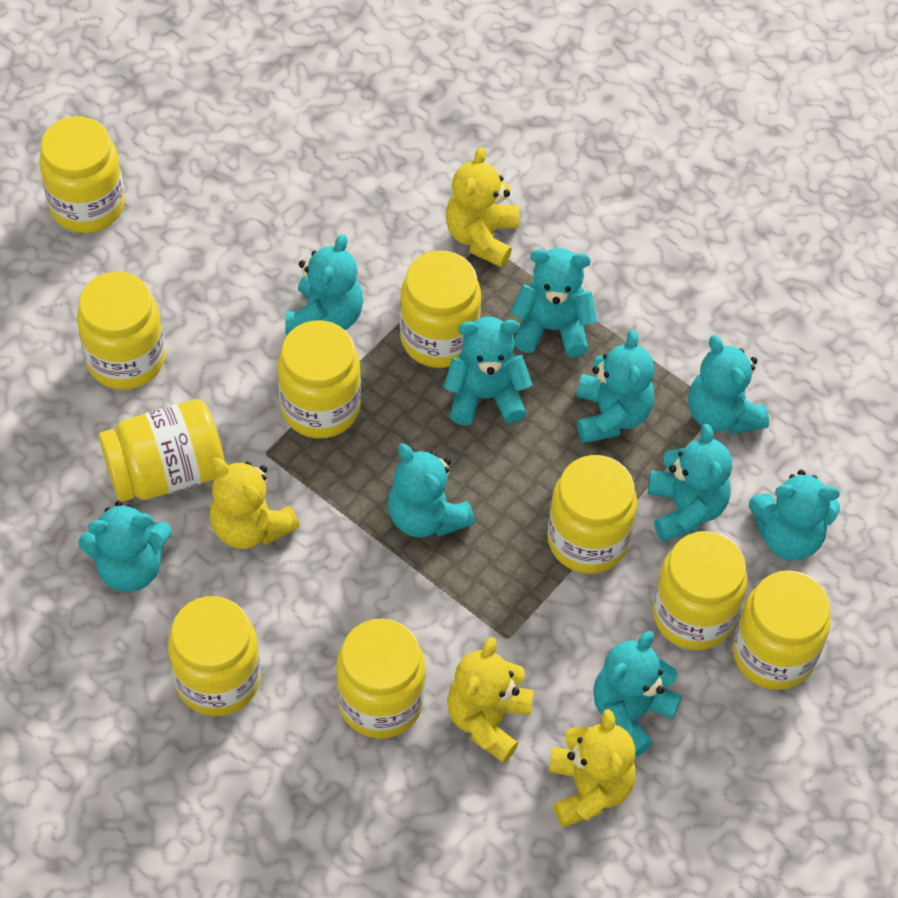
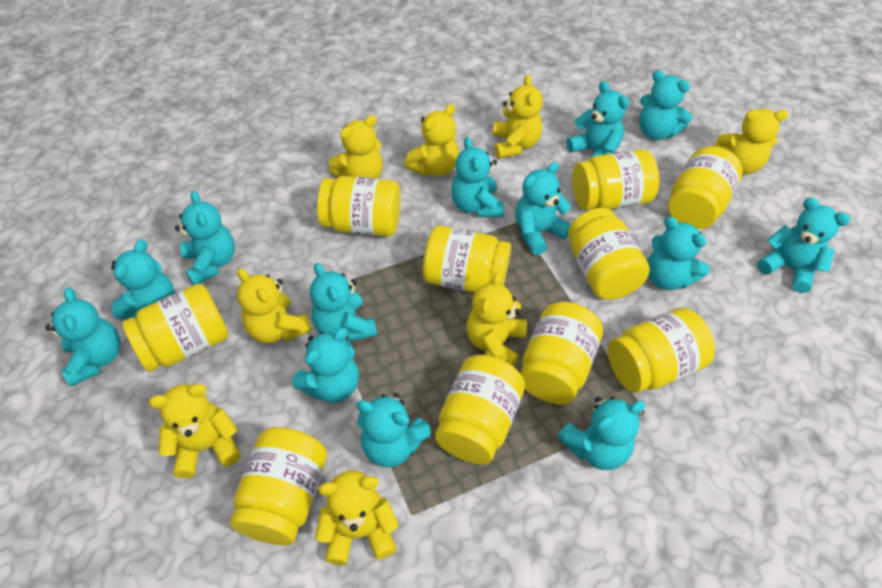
turquoise teddy bear: 10 -> 13
yellow teddy bear: 4 -> 8

